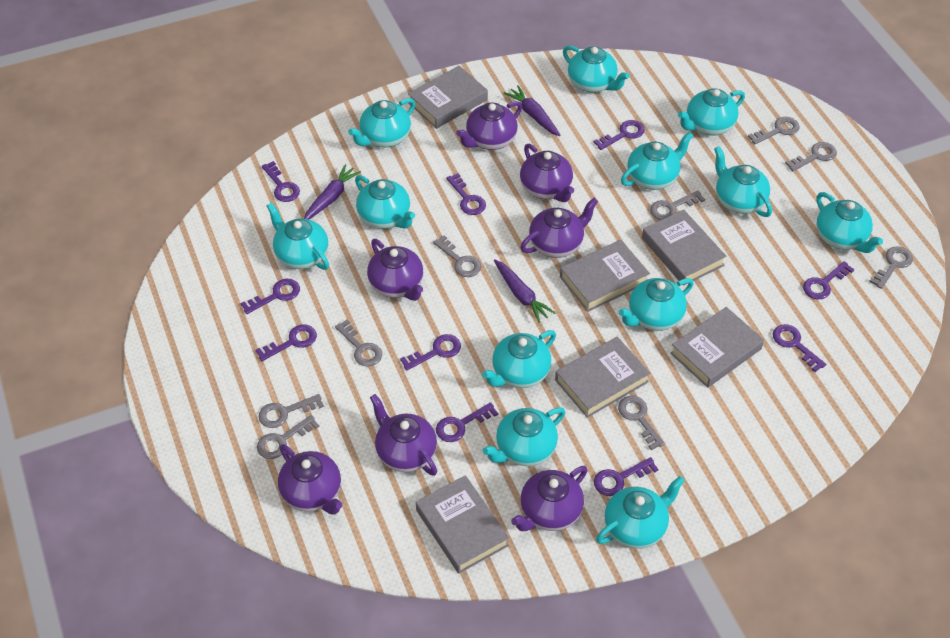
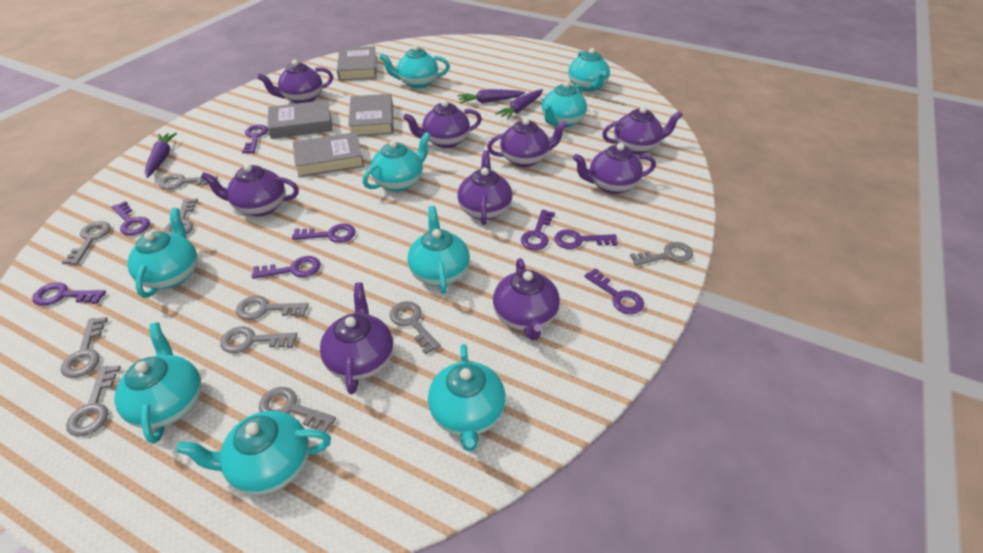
grey book: 6 -> 4
grey key: 9 -> 10
purple key: 10 -> 8
purple teapot: 7 -> 9
turquoise teapot: 12 -> 9

